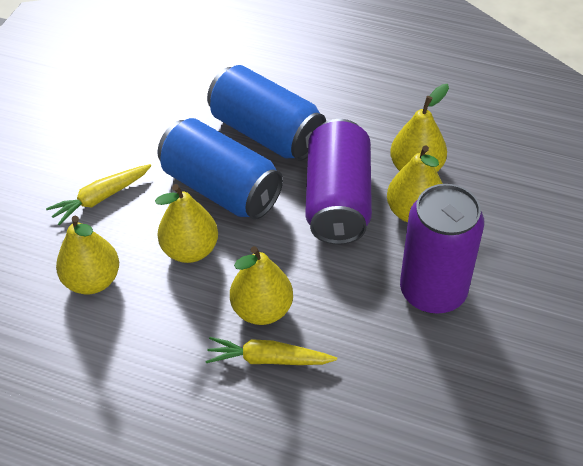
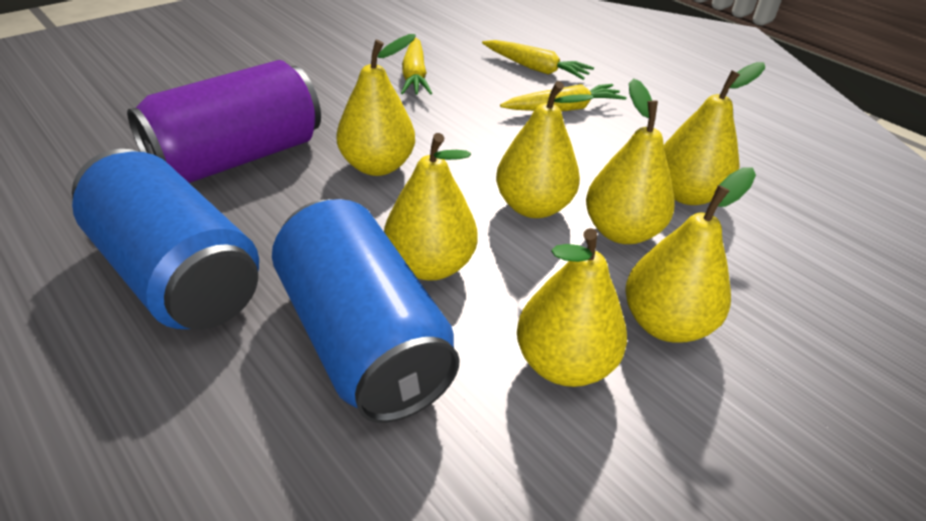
purple can: 2 -> 1
yellow carrot: 2 -> 3
yellow pear: 5 -> 7

